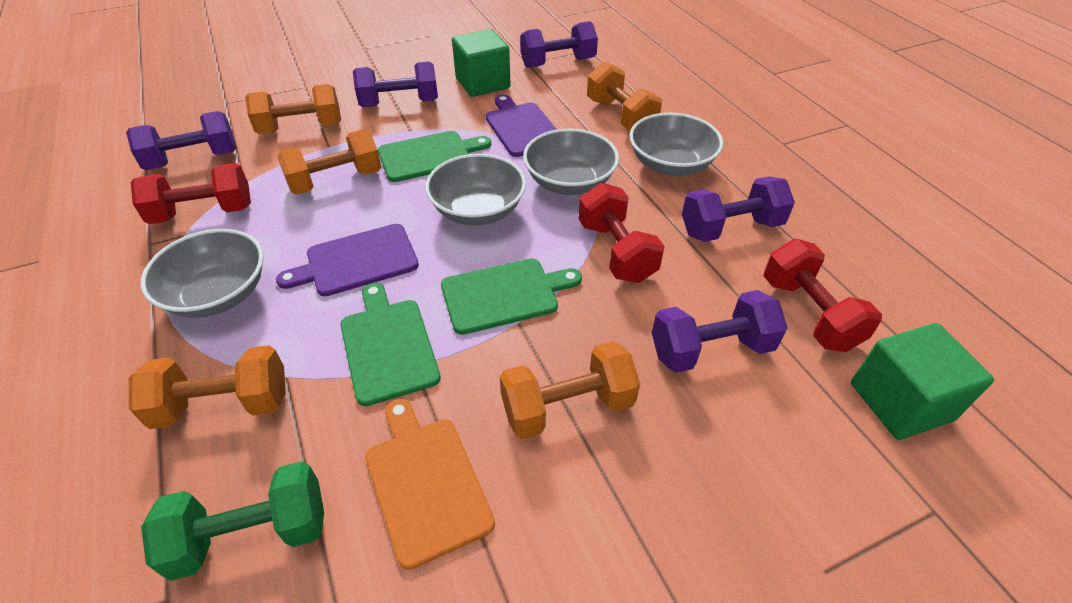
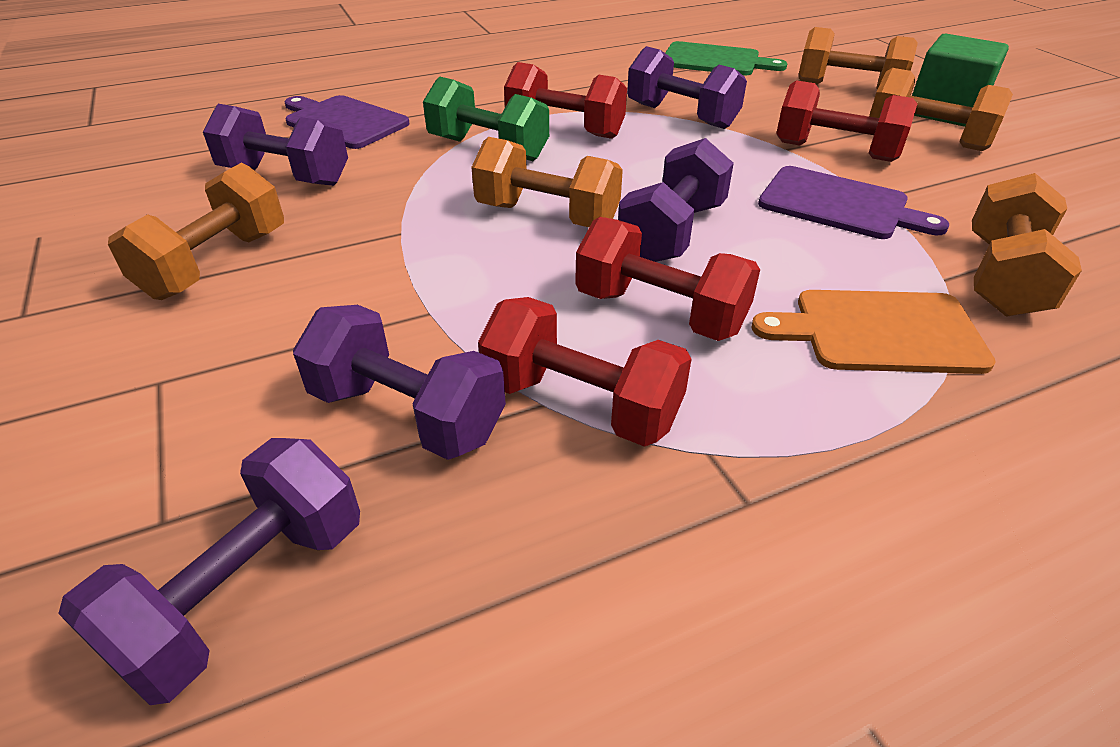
green cube: 2 -> 1
green cutting board: 3 -> 1
grey bowl: 4 -> 0
red dumbbell: 3 -> 4

